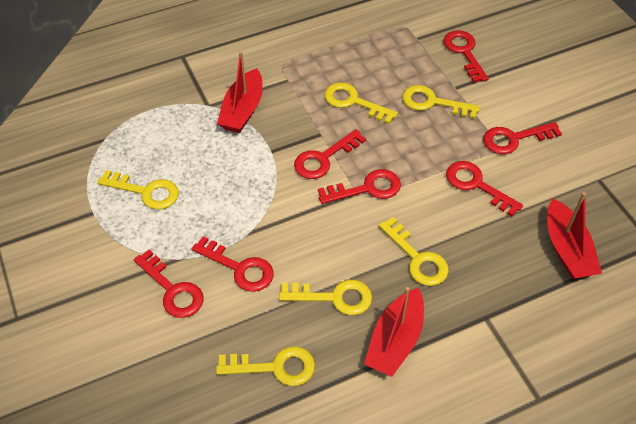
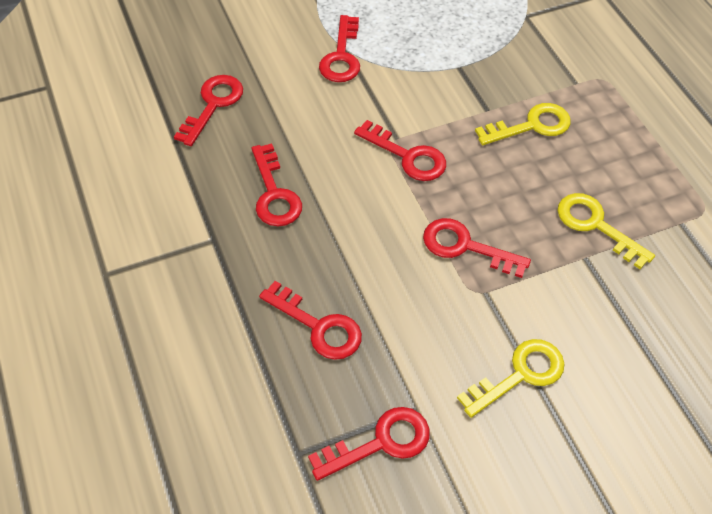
red boat: 3 -> 0
yellow key: 6 -> 3

